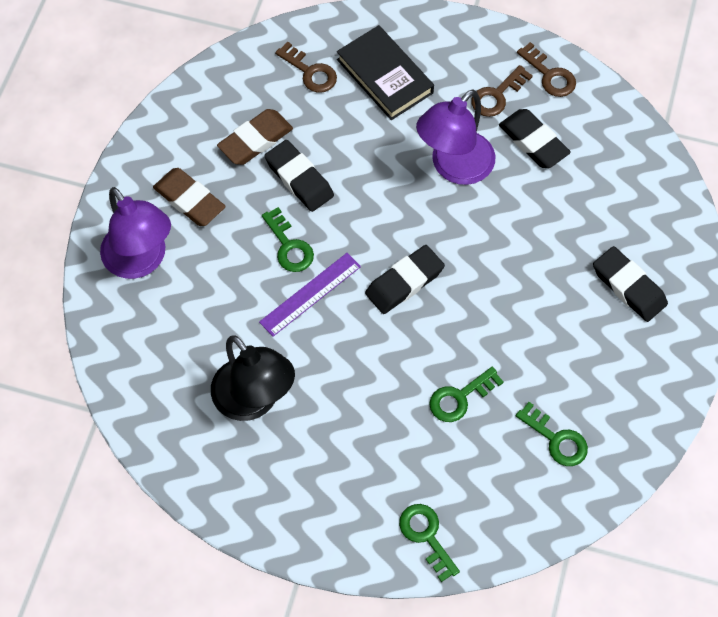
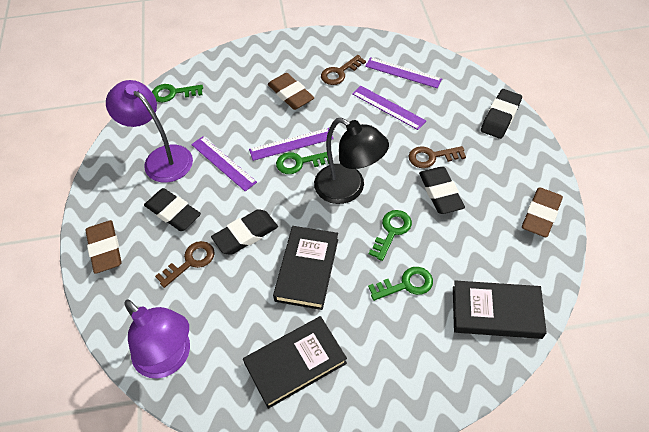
black book: 1 -> 3
brown eraser: 2 -> 3
purple ruler: 1 -> 4

